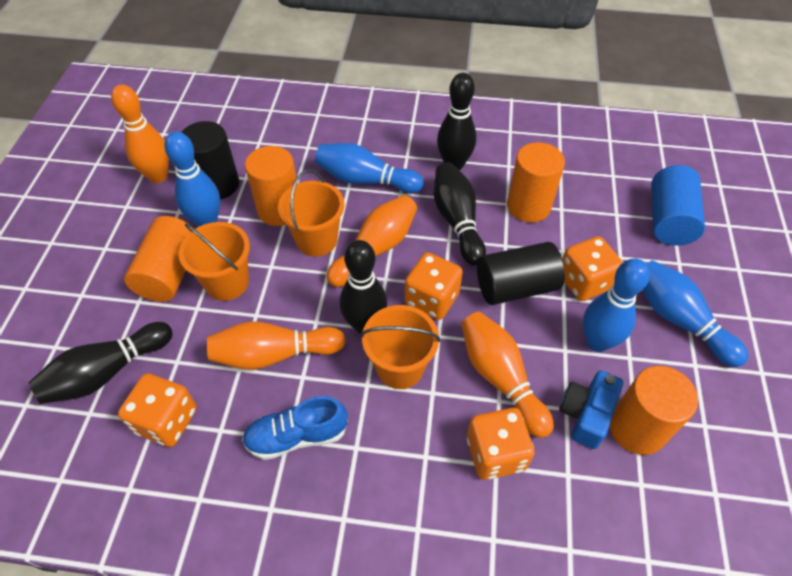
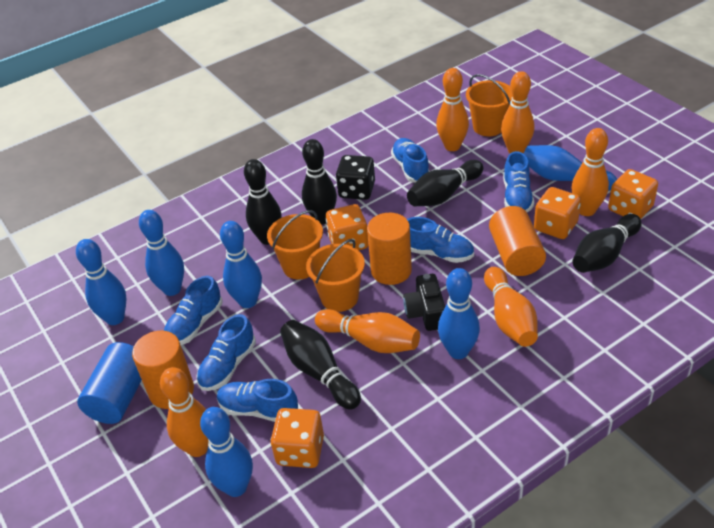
black bowling pin: 4 -> 5
black camera: 0 -> 1
black cylinder: 2 -> 0
black dice: 0 -> 1
blue bowling pin: 4 -> 6
blue camera: 1 -> 0
blue shoe: 1 -> 6
orange bowling pin: 4 -> 6
orange cylinder: 4 -> 3

